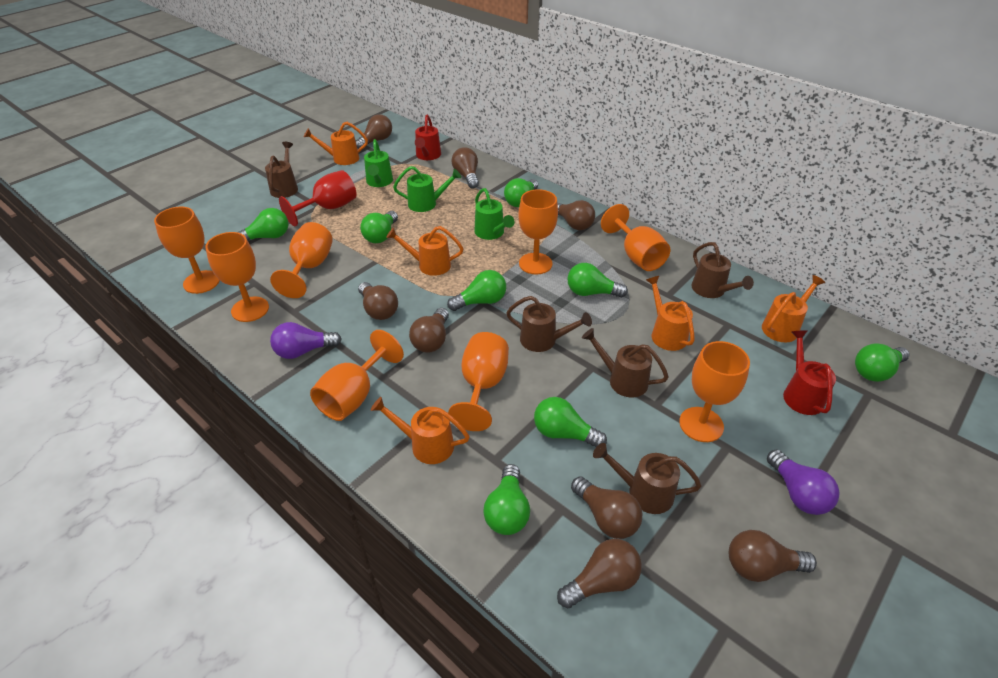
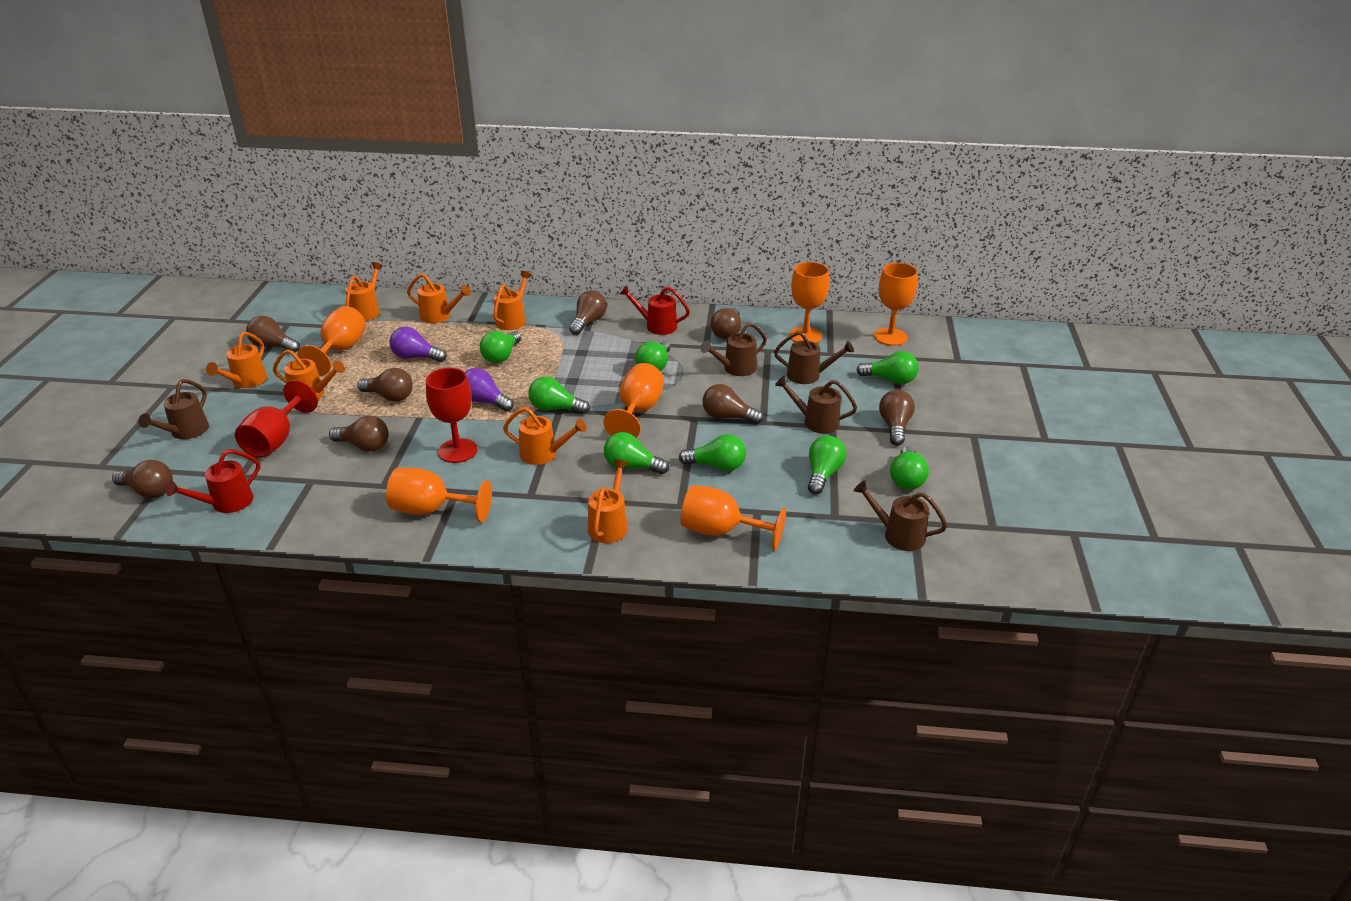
green watering can: 3 -> 0
orange goblet: 8 -> 6
orange watering can: 5 -> 7
red goblet: 1 -> 2

